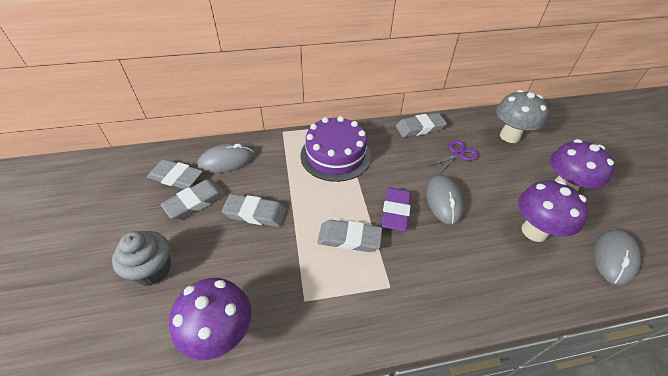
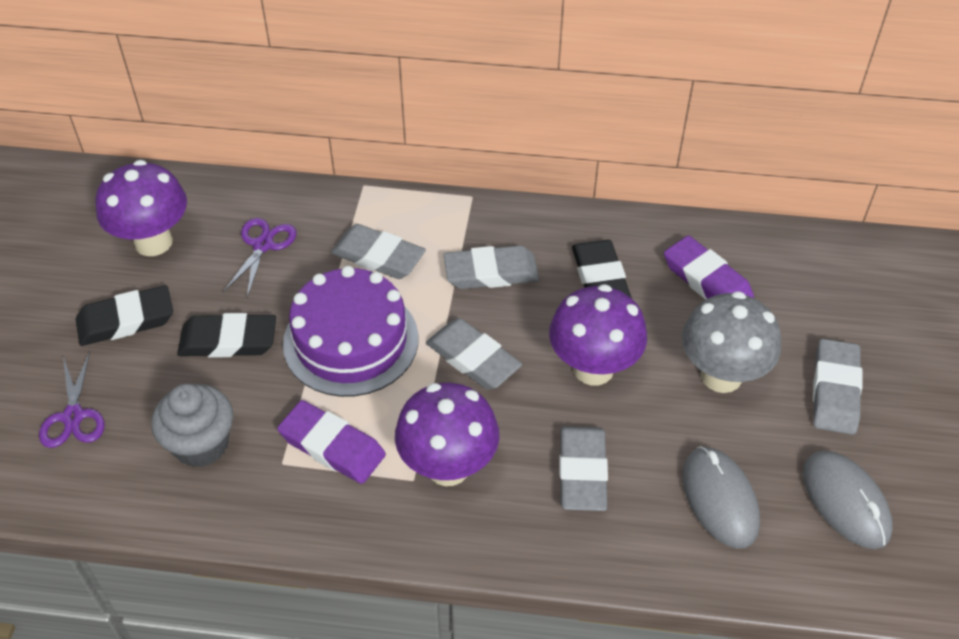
black eraser: 0 -> 3
grey mouse: 3 -> 2
purple eraser: 1 -> 2
purple scissors: 1 -> 2

